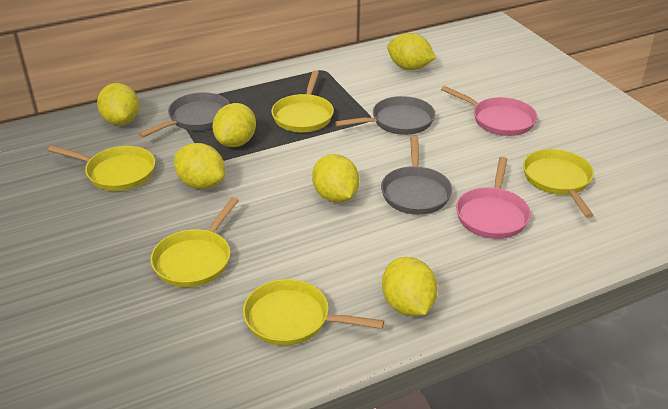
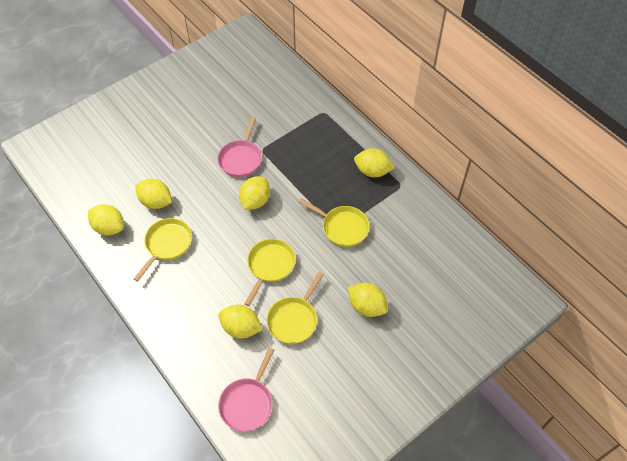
grey pan: 3 -> 0
yellow pan: 5 -> 4

